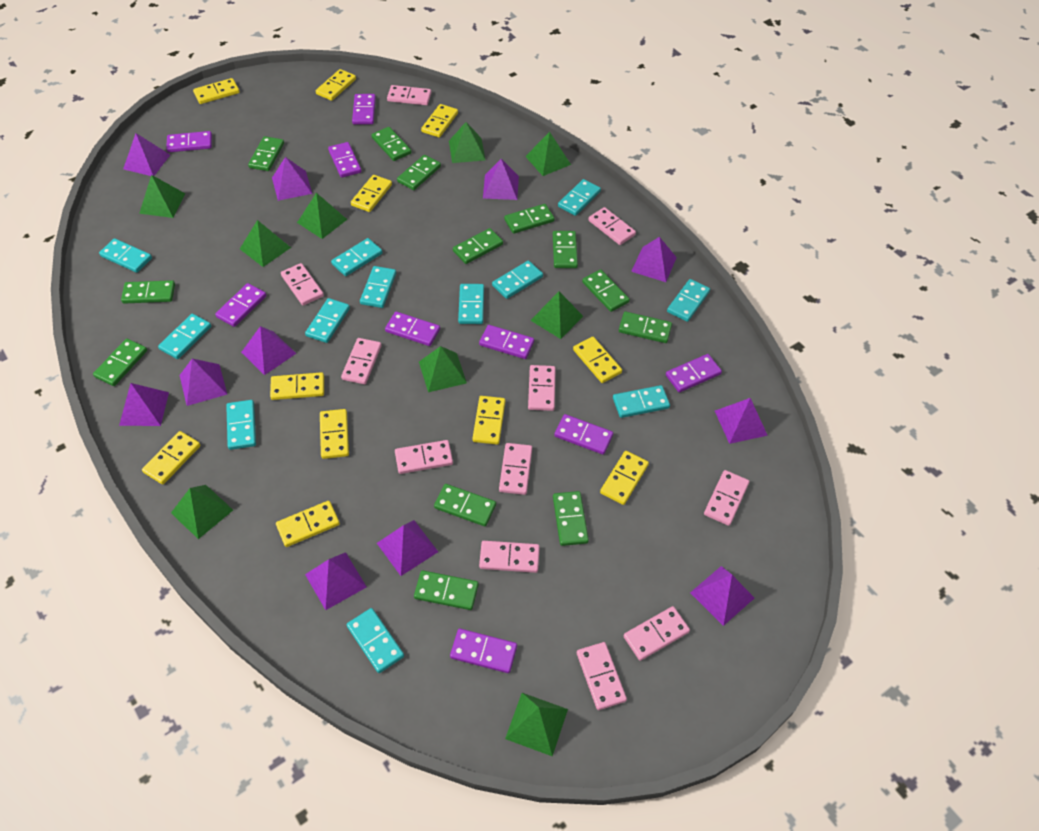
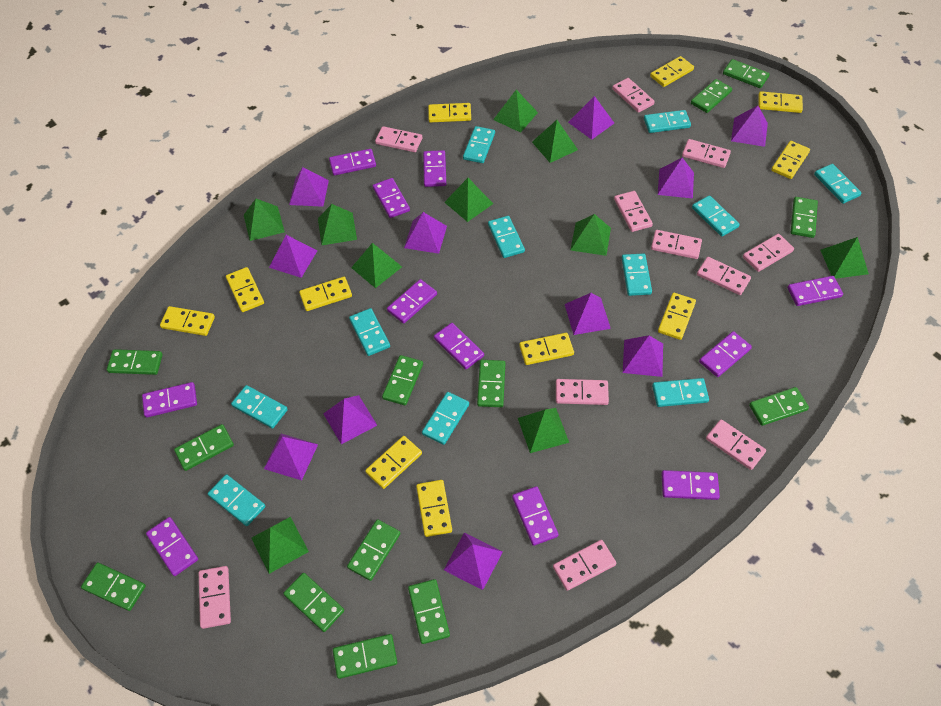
green pyramid: 9 -> 10
purple domino: 9 -> 11
turquoise domino: 12 -> 11

